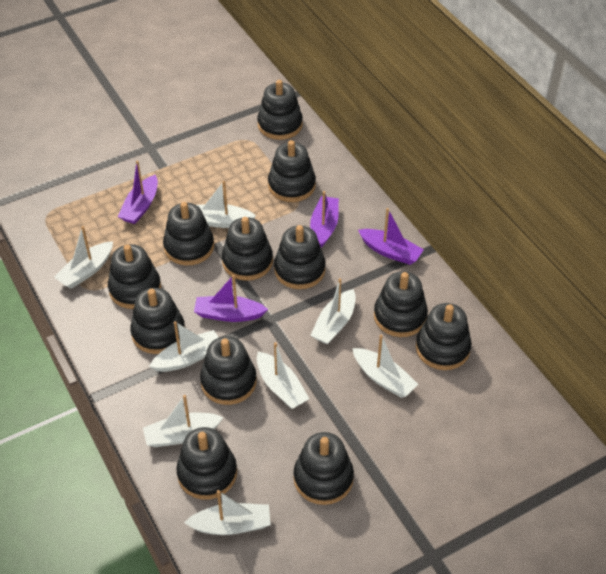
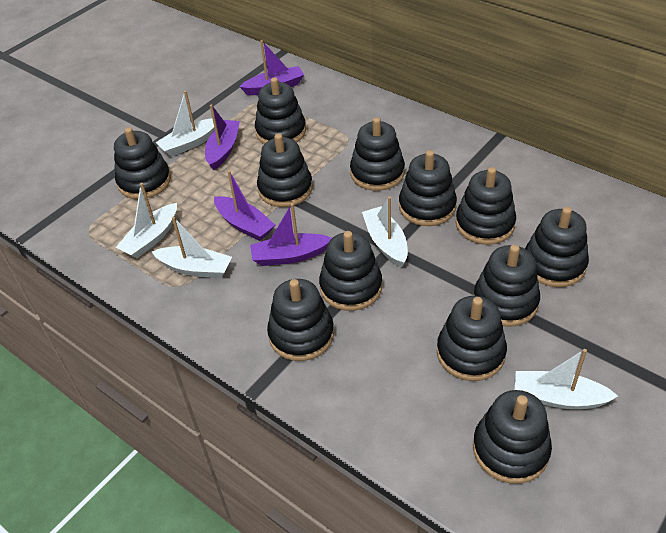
white boat: 8 -> 5

